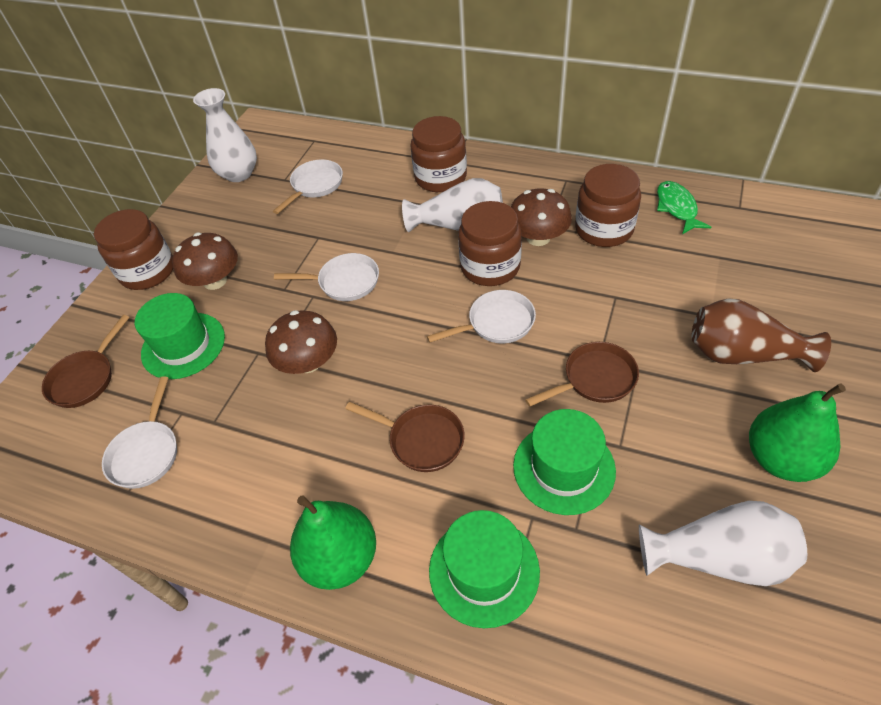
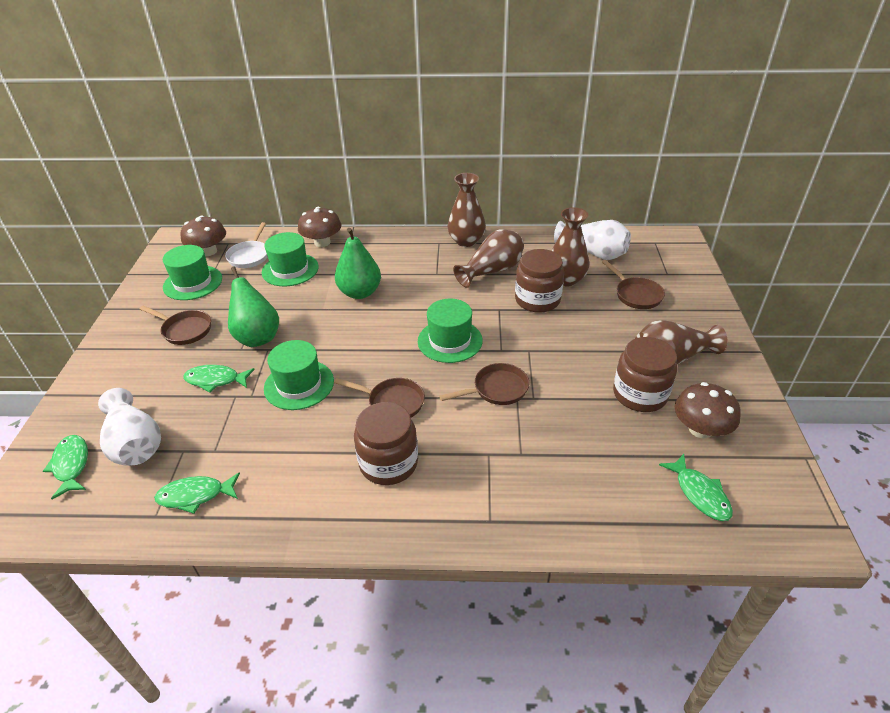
brown jar: 4 -> 3
brown pan: 3 -> 4
brown vase: 1 -> 4
green fish: 1 -> 4
green hat: 3 -> 4
white pan: 4 -> 1
white vase: 3 -> 2

